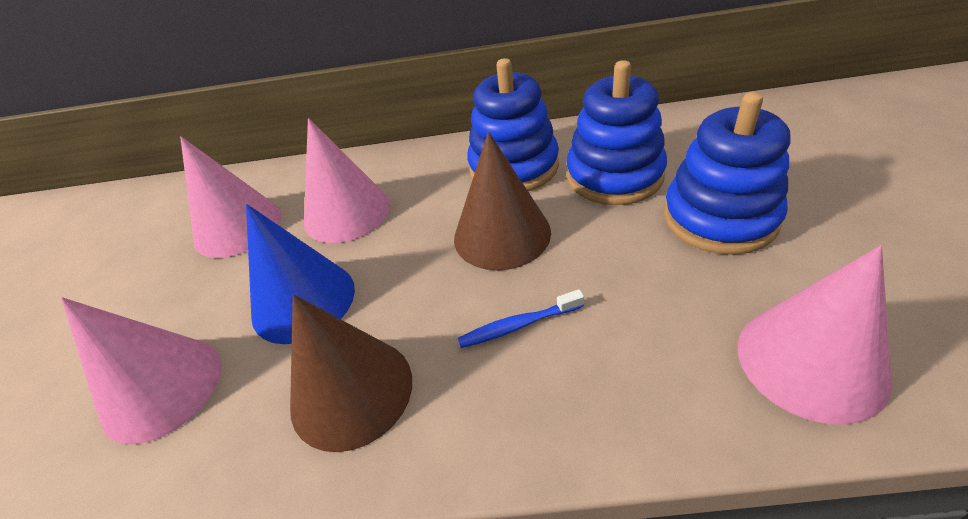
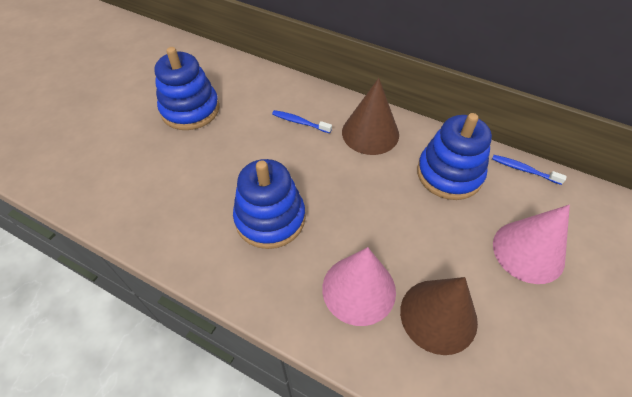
blue cone: 1 -> 0
blue toothbrush: 1 -> 2
pink cone: 4 -> 2

